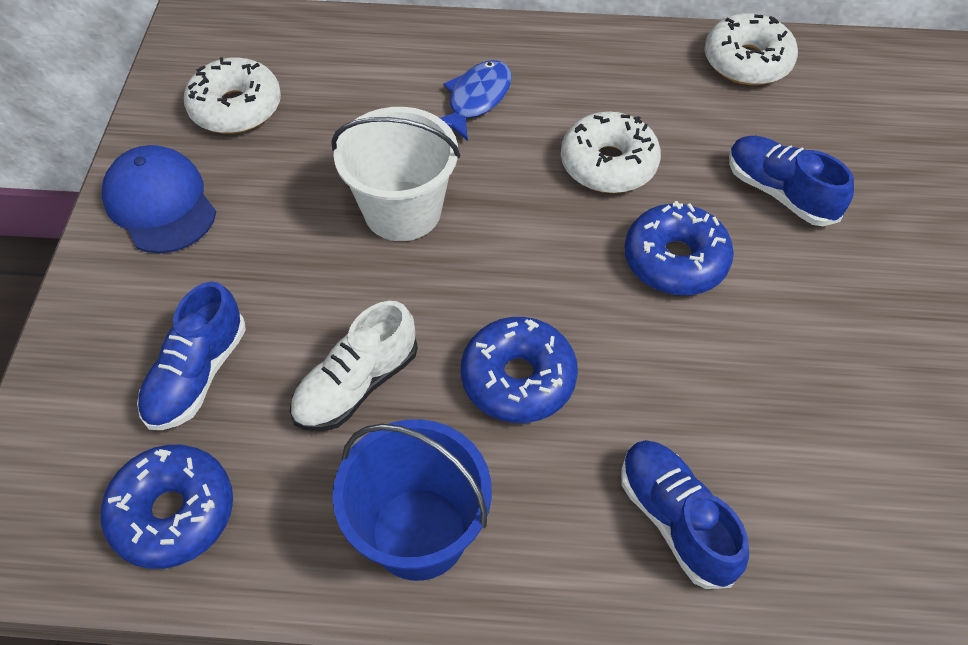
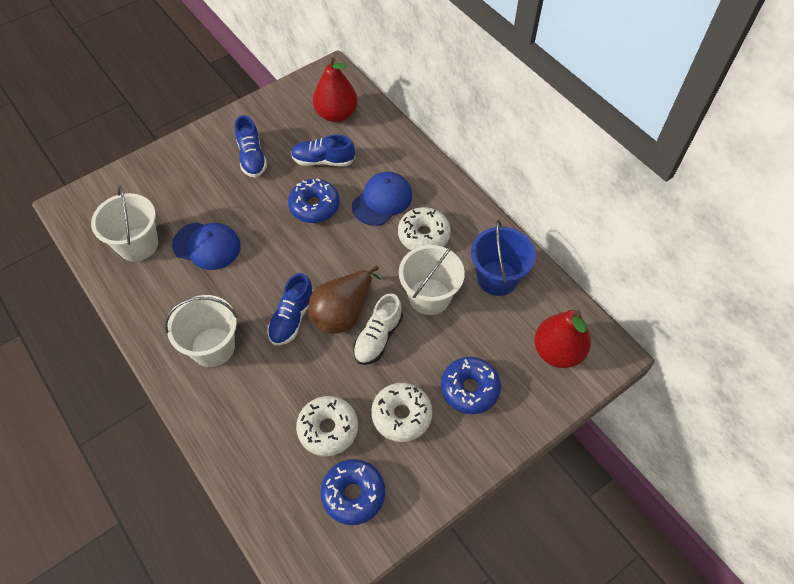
blue cap: 1 -> 2
blue fish: 1 -> 0
brown pear: 0 -> 1
red pear: 0 -> 2
white bucket: 1 -> 3

